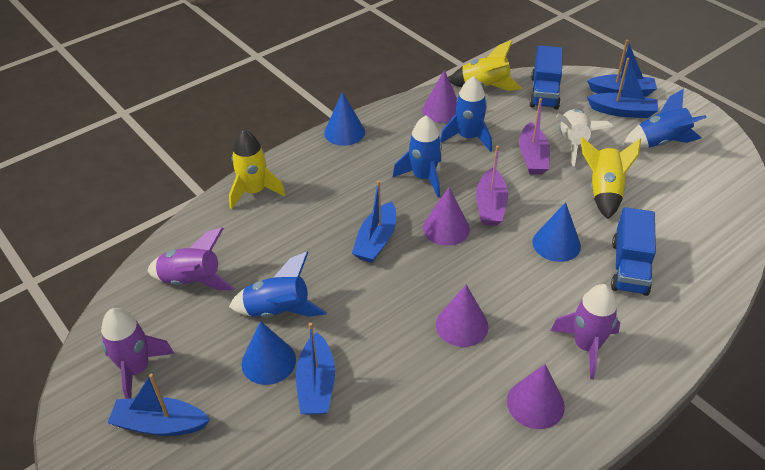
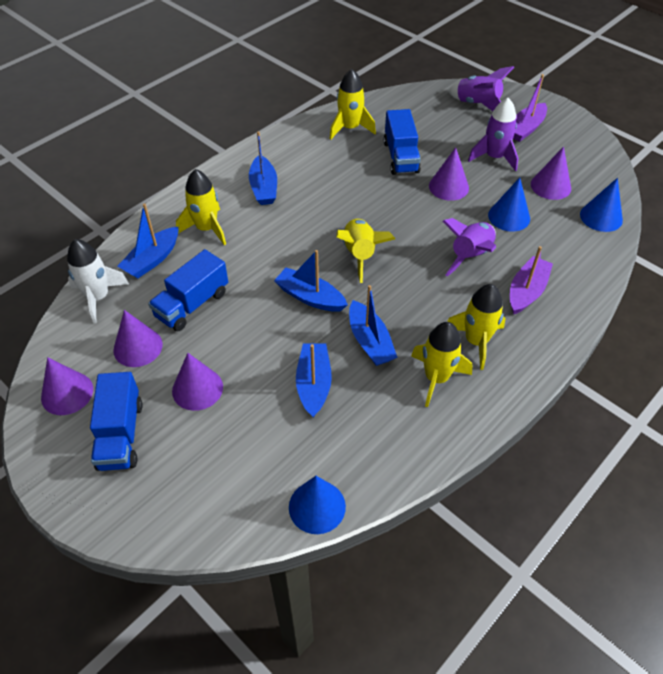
blue rocket: 4 -> 0
blue truck: 2 -> 3
purple cone: 4 -> 5
yellow rocket: 3 -> 5

